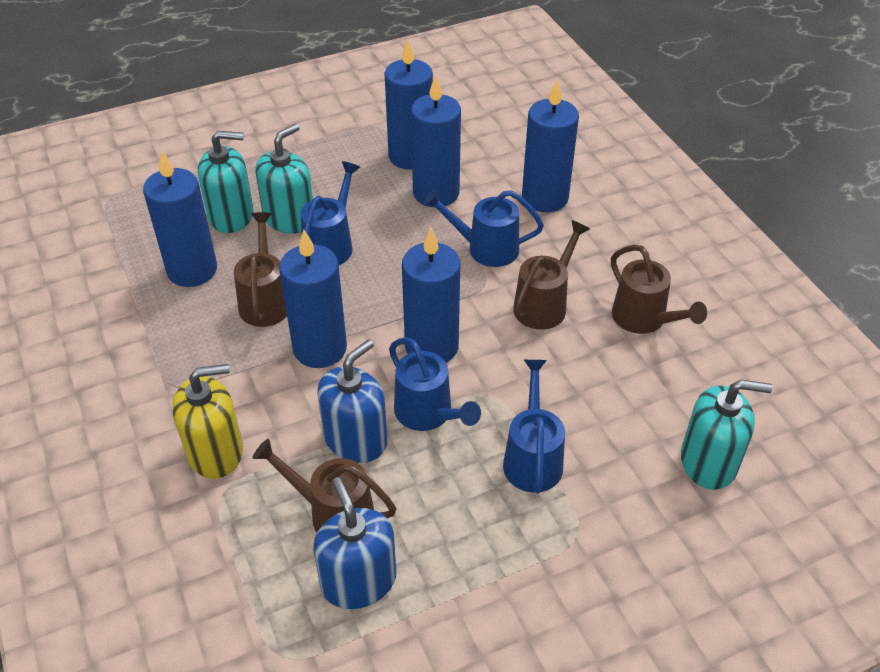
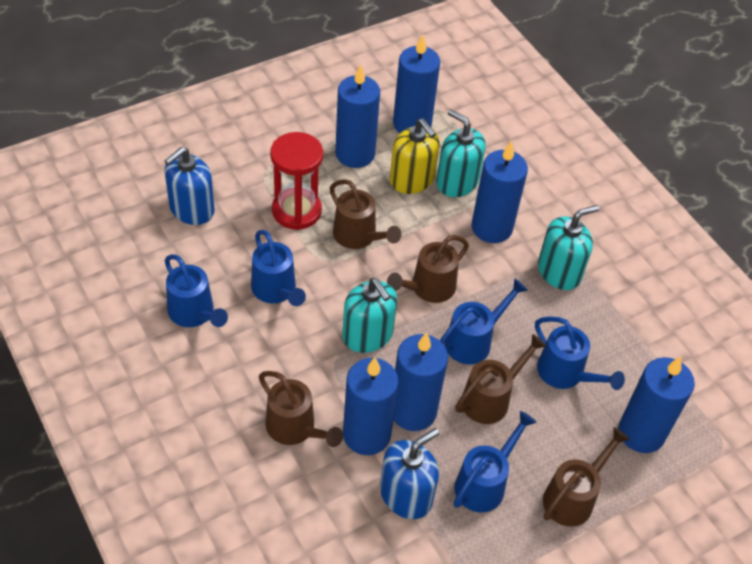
blue watering can: 4 -> 5
brown watering can: 4 -> 5
red hourglass: 0 -> 1

